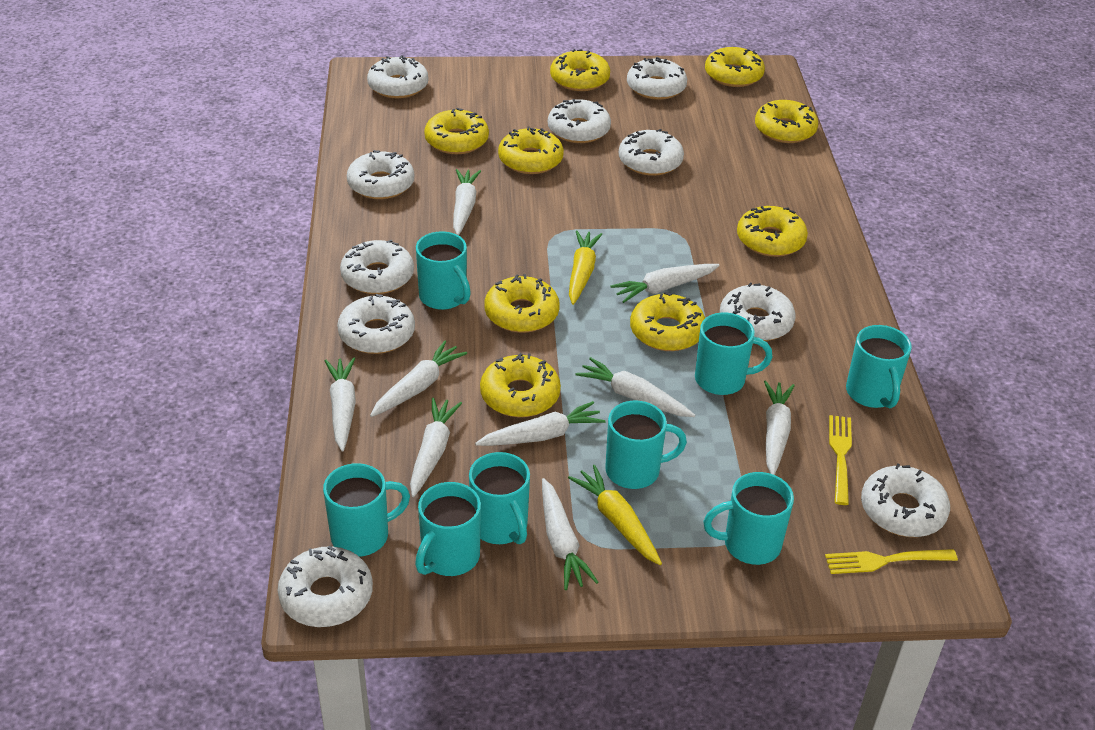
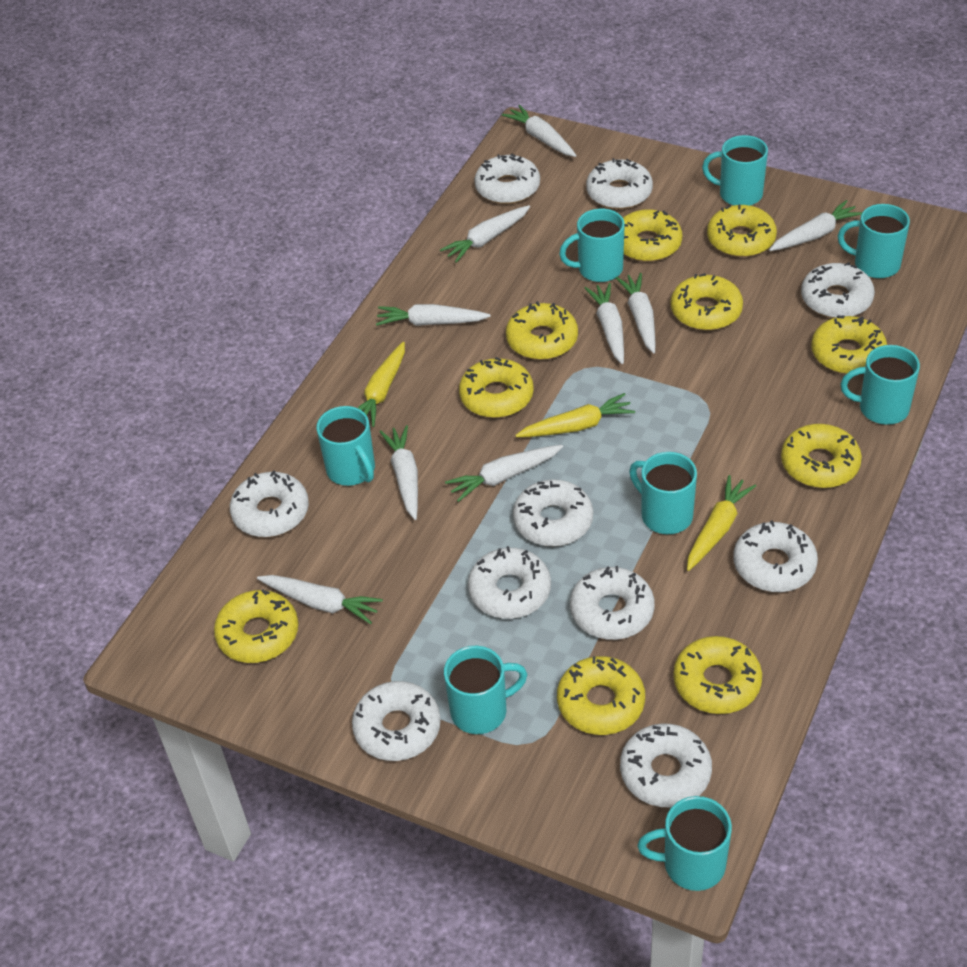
yellow carrot: 2 -> 3
yellow donut: 9 -> 10
yellow fork: 2 -> 0

